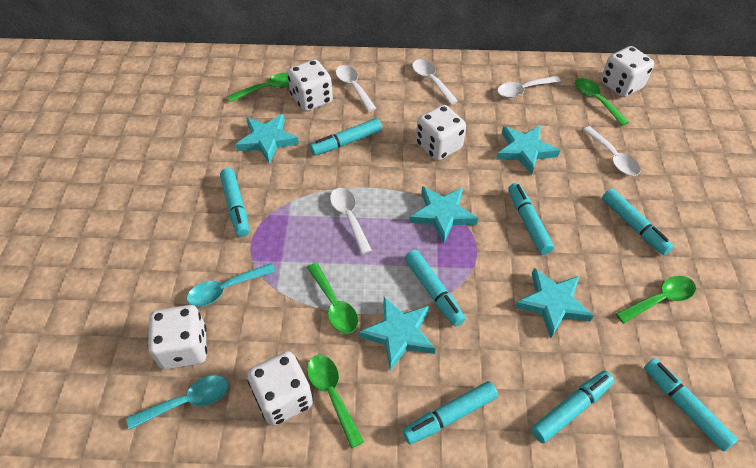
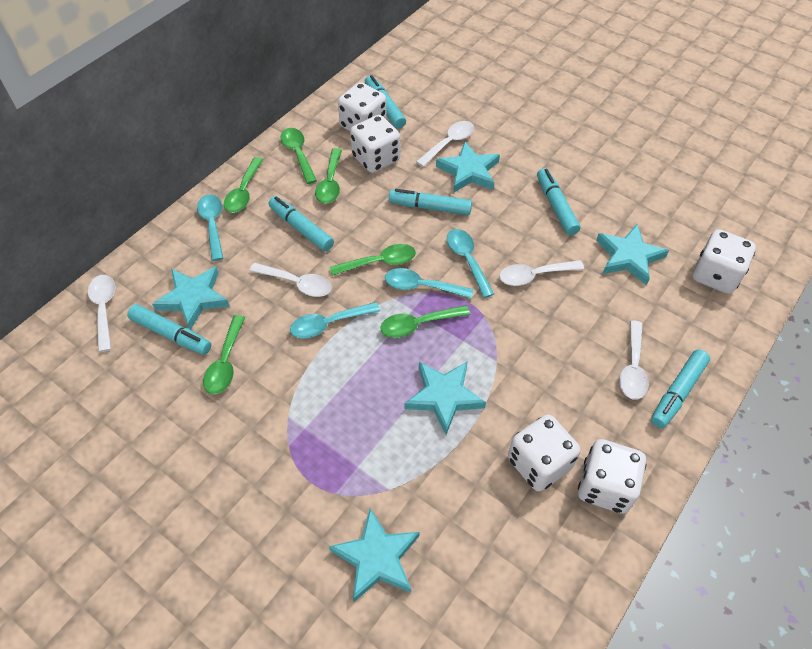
green spoon: 5 -> 6
turquoise marker: 8 -> 6
turquoise spoon: 2 -> 4

